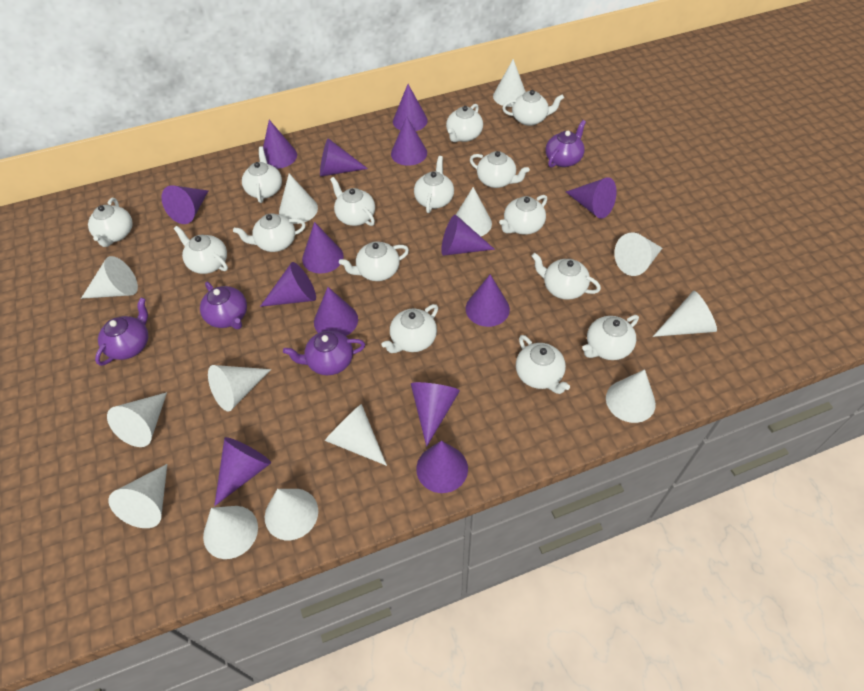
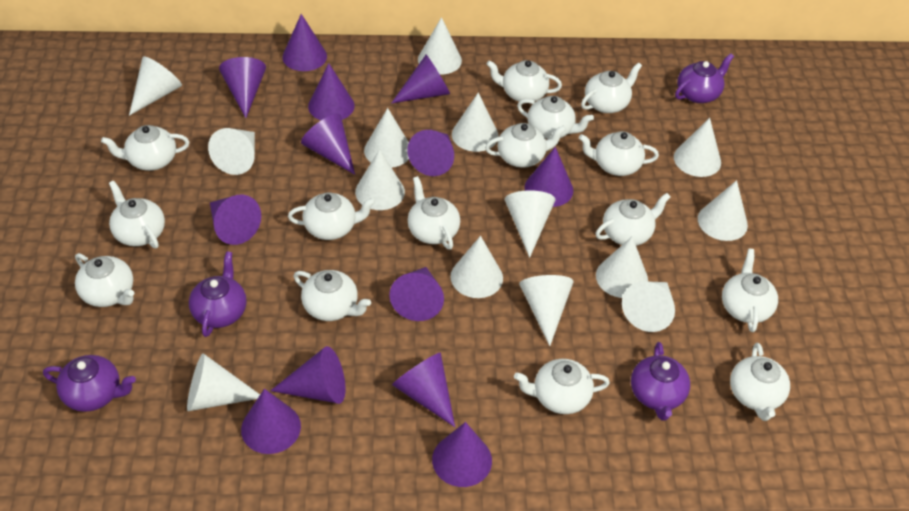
purple cone: 14 -> 13
white cone: 13 -> 14

